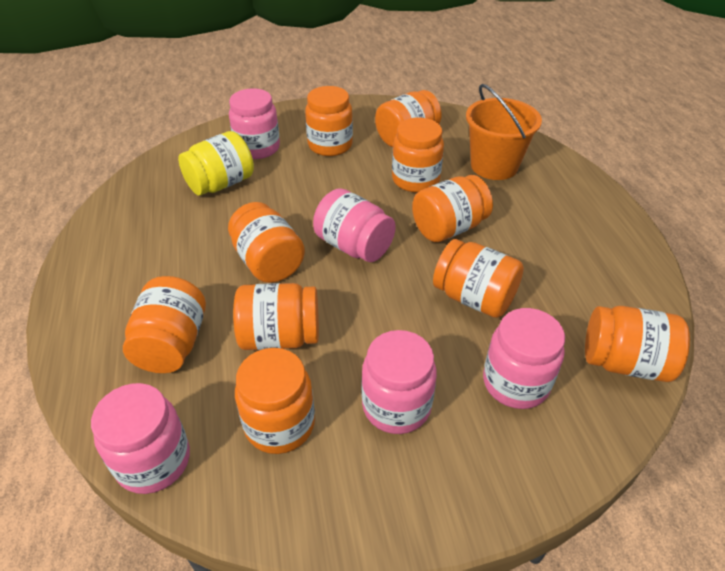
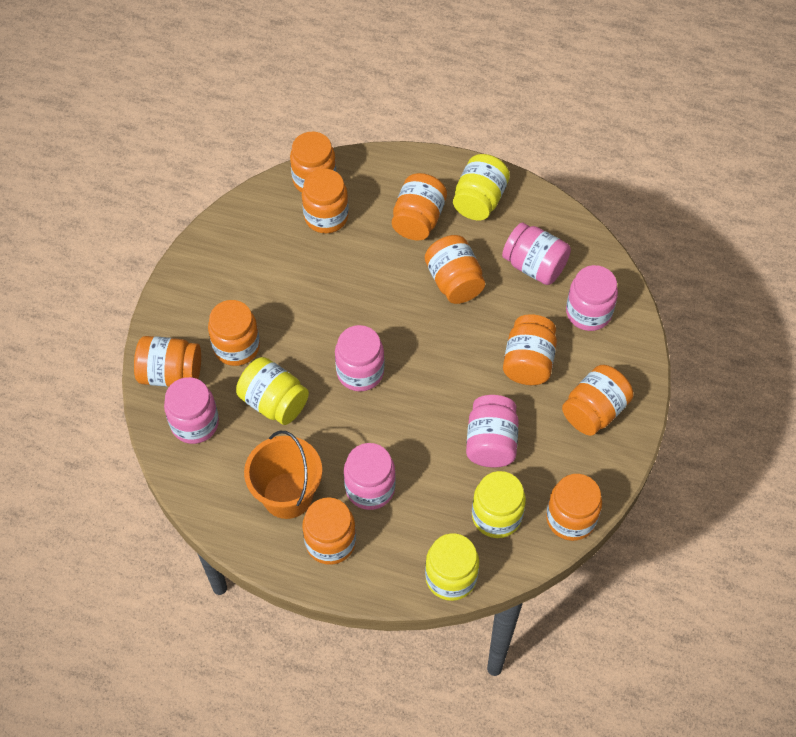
pink jar: 5 -> 6
yellow jar: 1 -> 4

